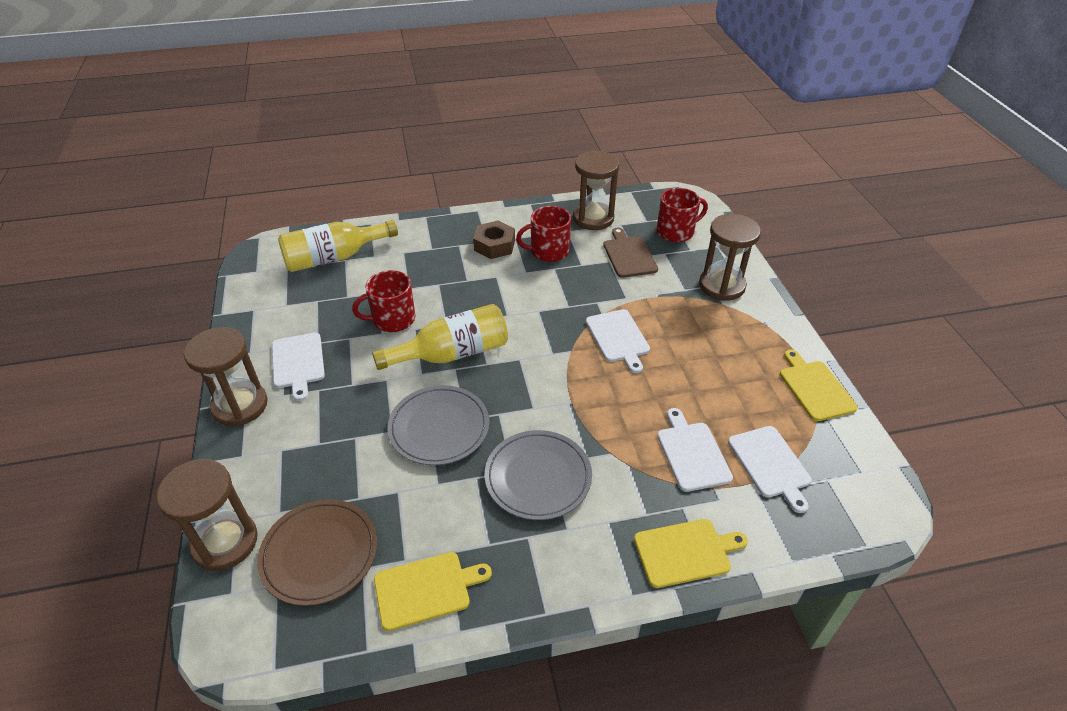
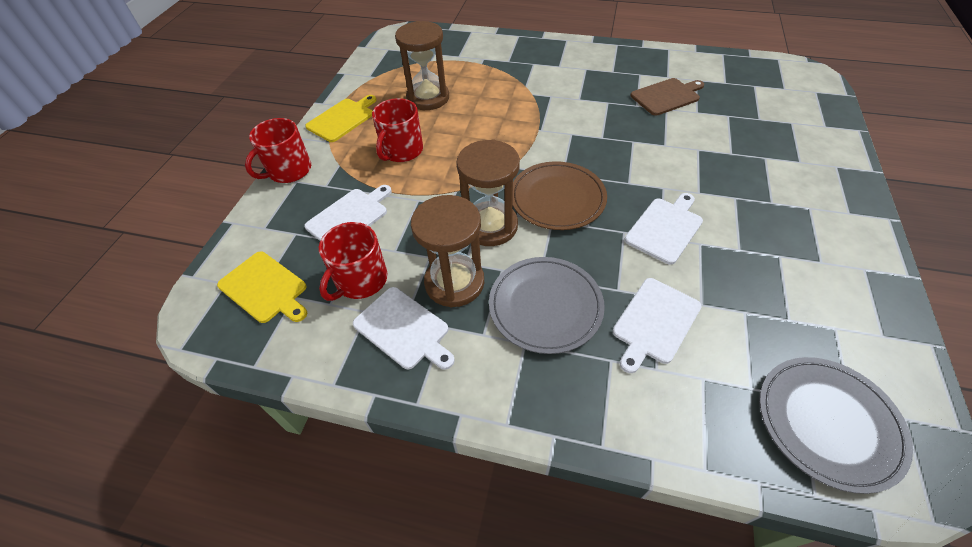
brown hourglass: 4 -> 3
brown nut: 1 -> 0
yellow bottle: 2 -> 0
yellow cutting board: 3 -> 2

